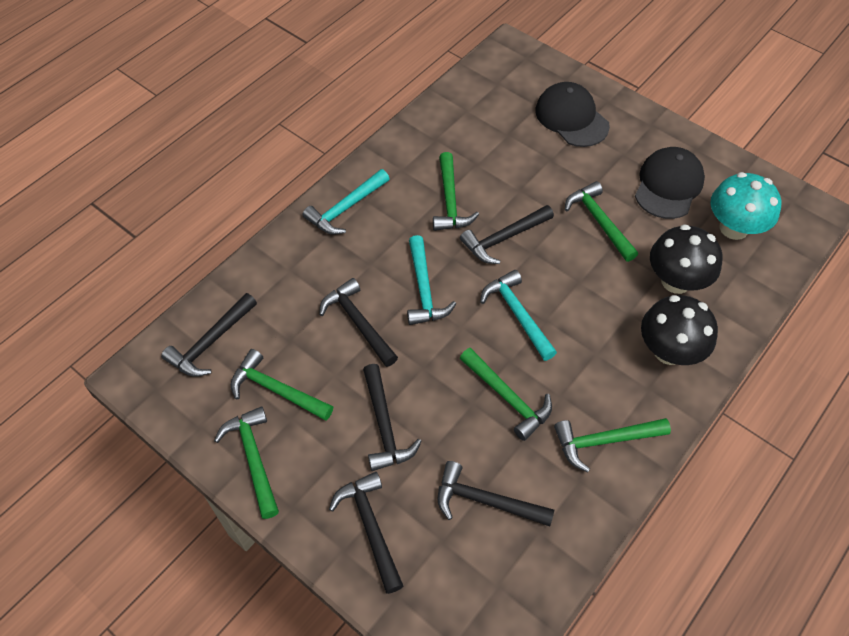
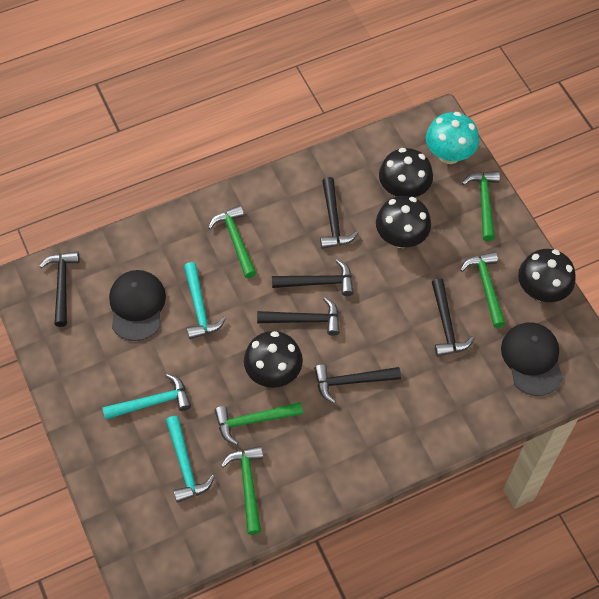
black mushroom: 2 -> 4
green hammer: 6 -> 5

